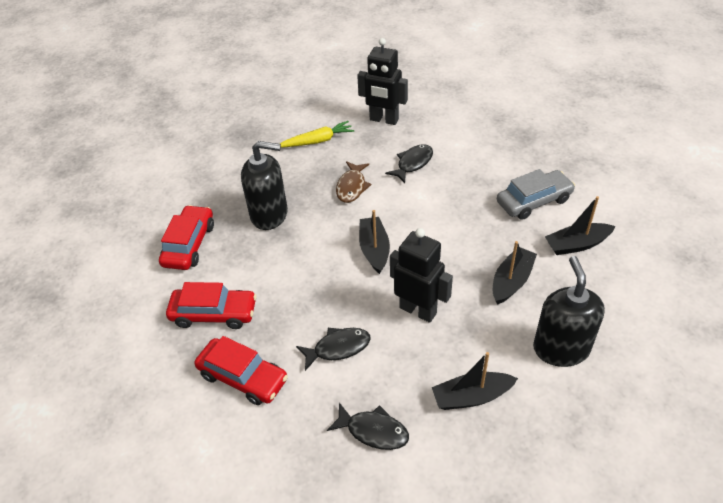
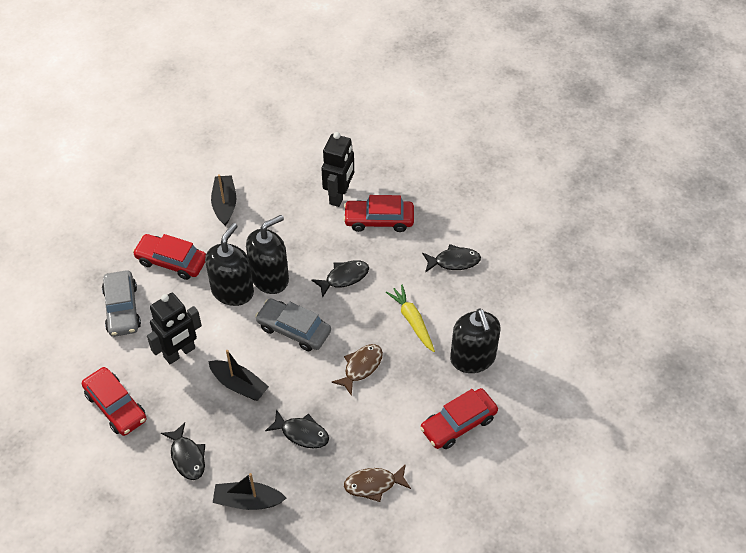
black boat: 4 -> 3
black fish: 3 -> 4
black soap dispenser: 2 -> 3
brown fish: 1 -> 2
grey car: 1 -> 2
red car: 3 -> 4

